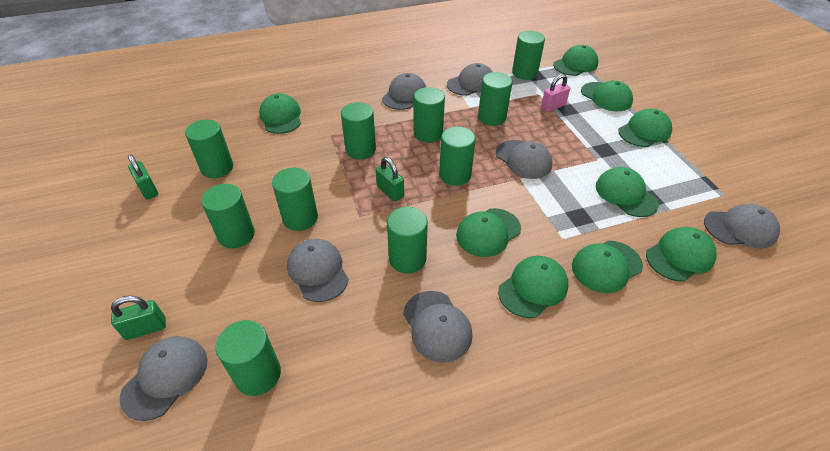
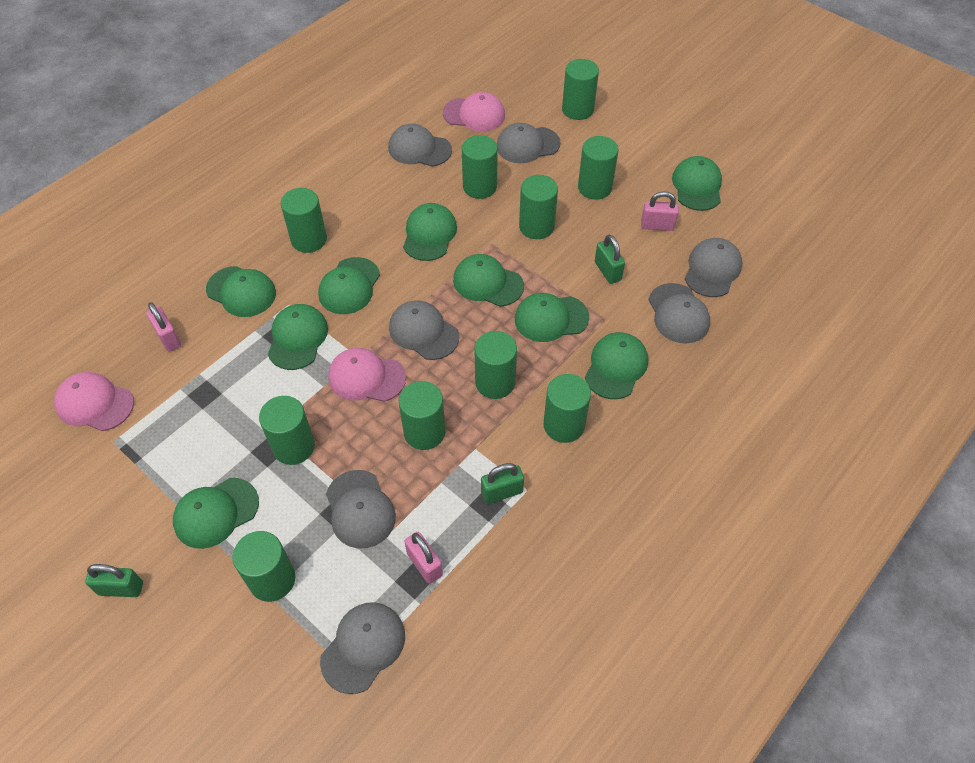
pink cap: 0 -> 3
pink padlock: 1 -> 3

